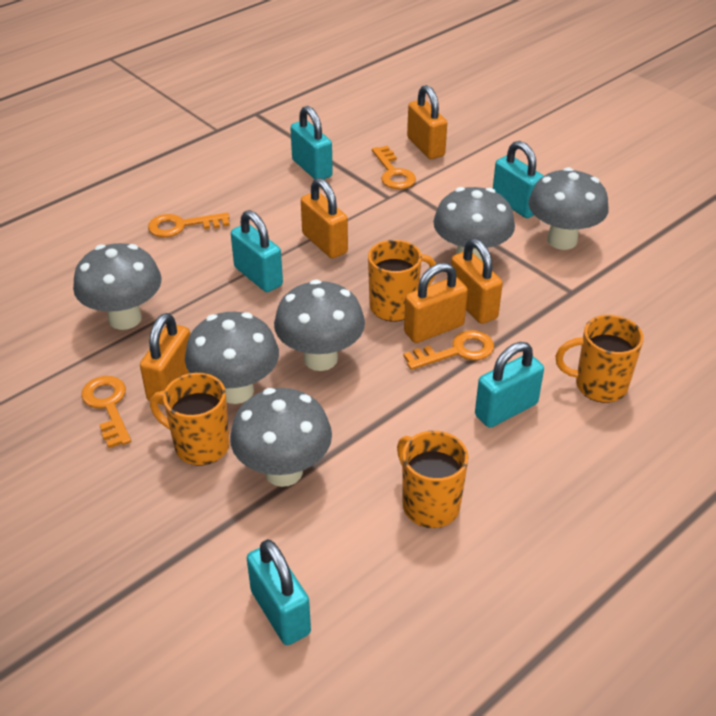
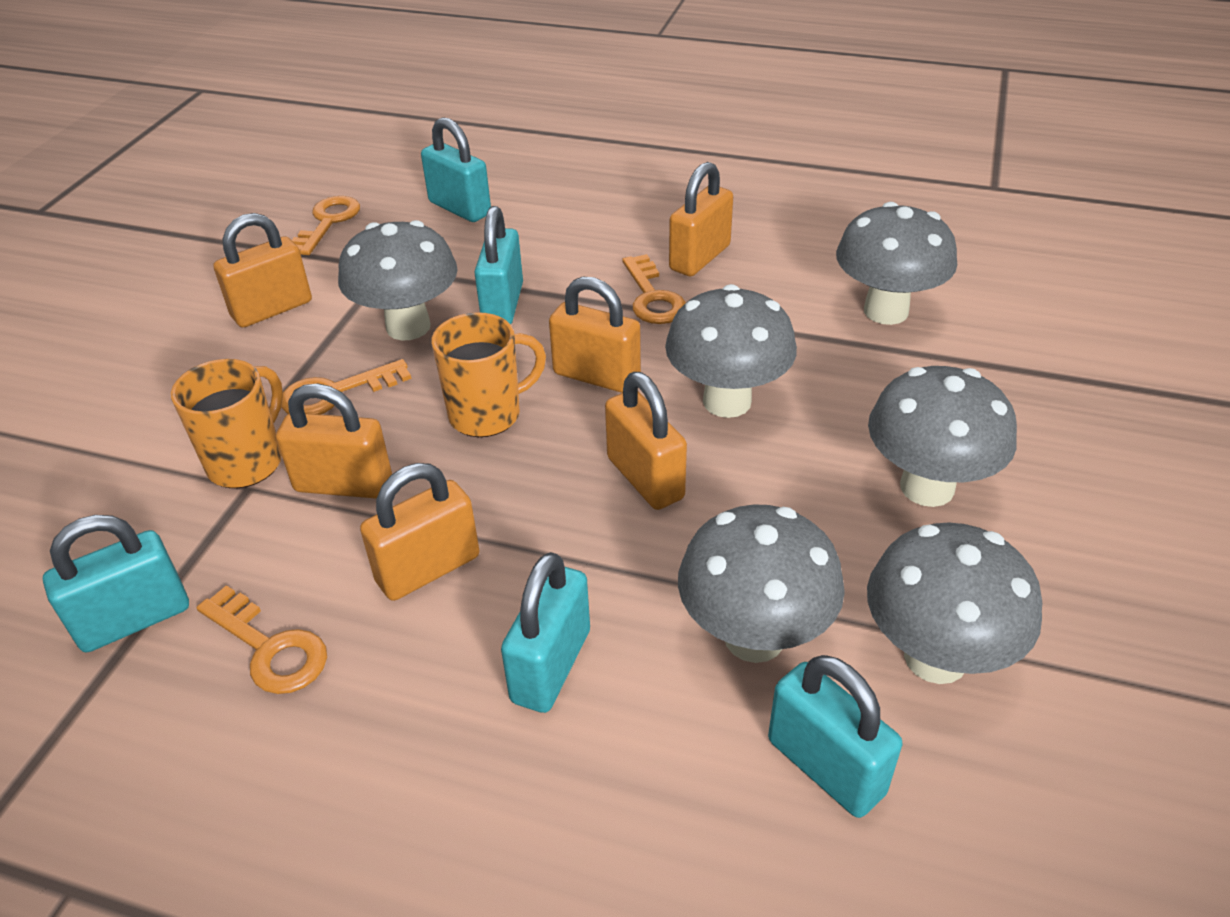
orange mug: 4 -> 2
orange padlock: 5 -> 6

